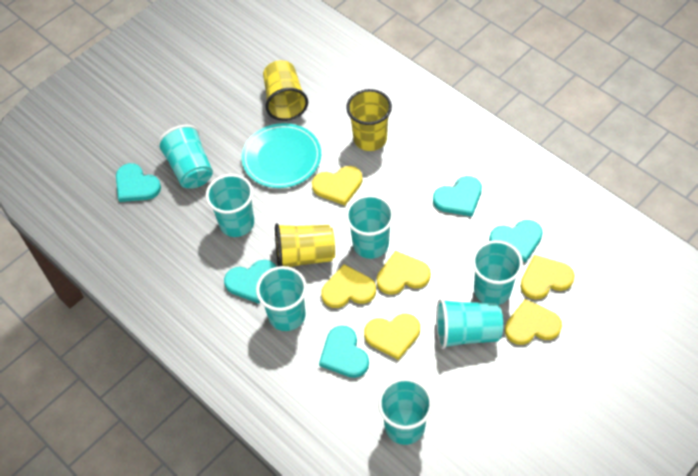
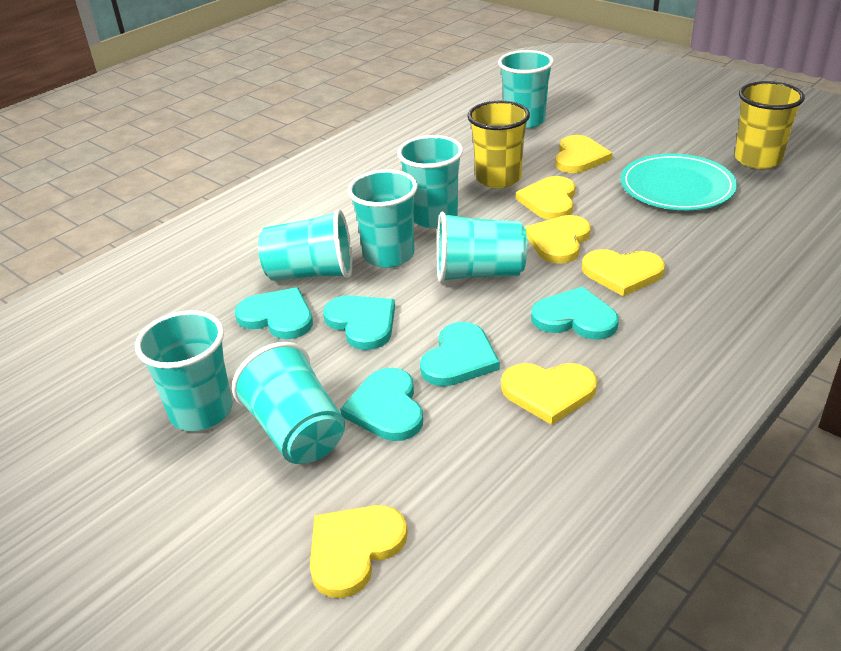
yellow cup: 3 -> 2

